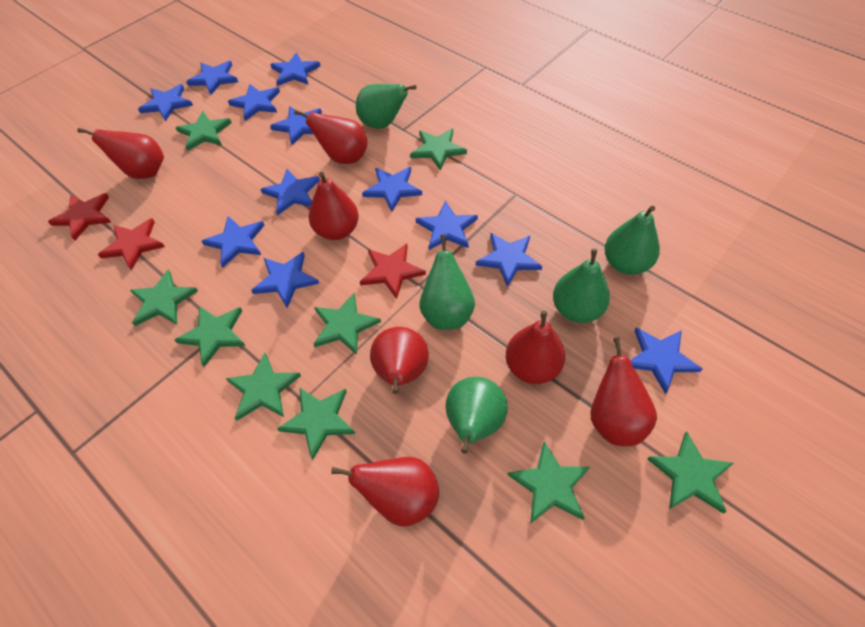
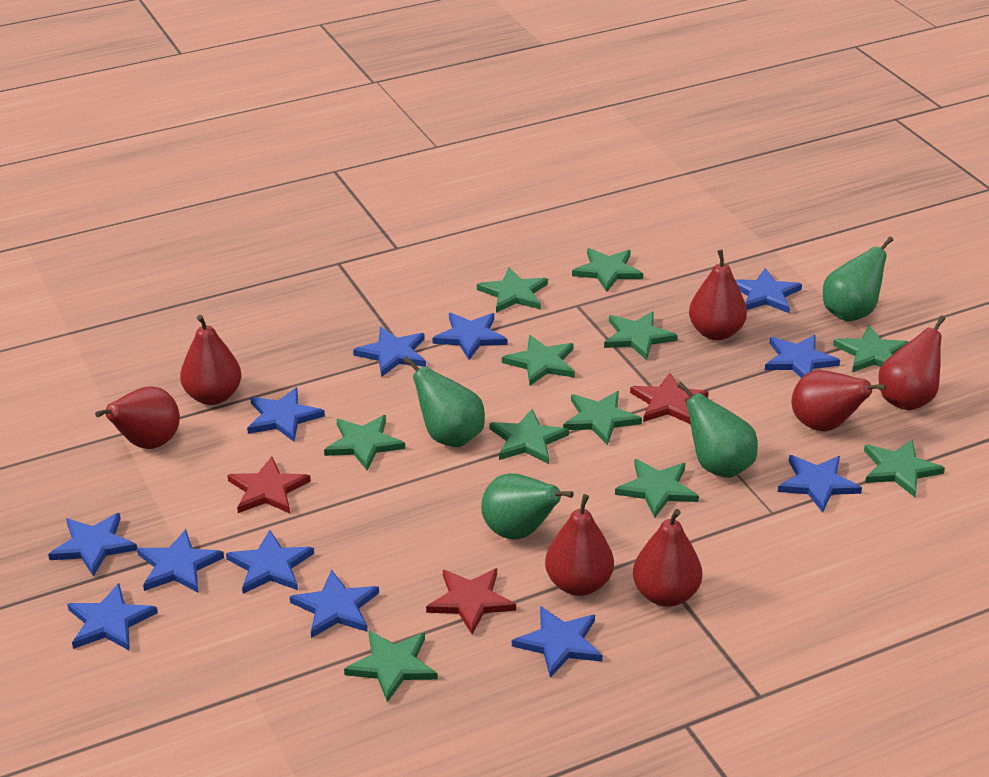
green pear: 5 -> 4
green star: 9 -> 11

